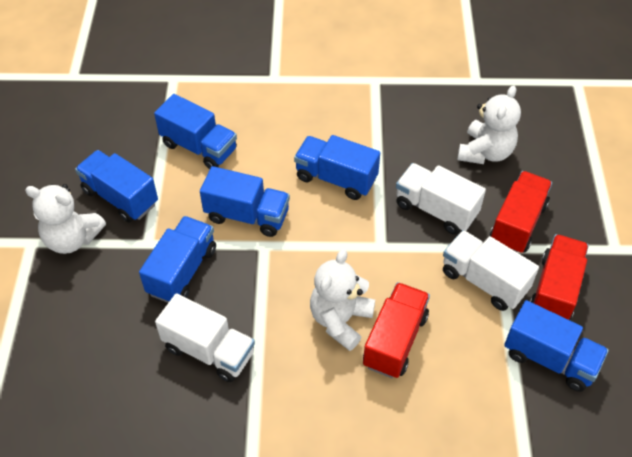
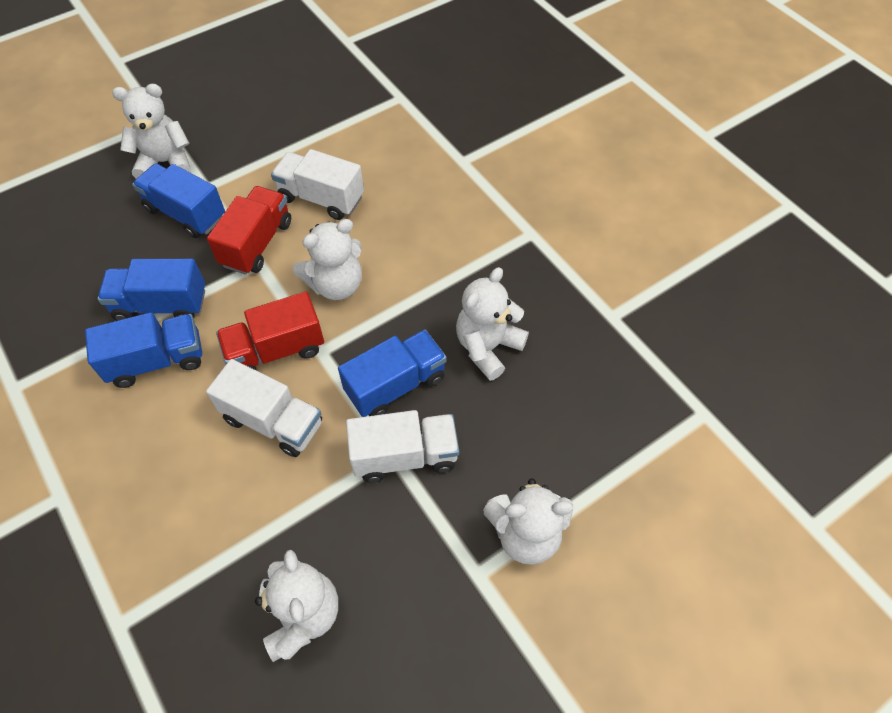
blue truck: 6 -> 4
red truck: 3 -> 2
white teddy bear: 3 -> 5

